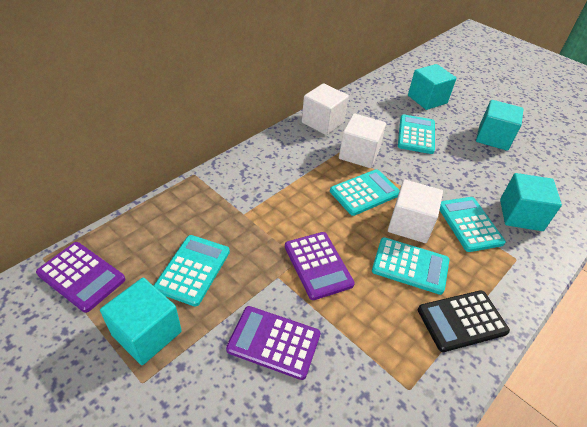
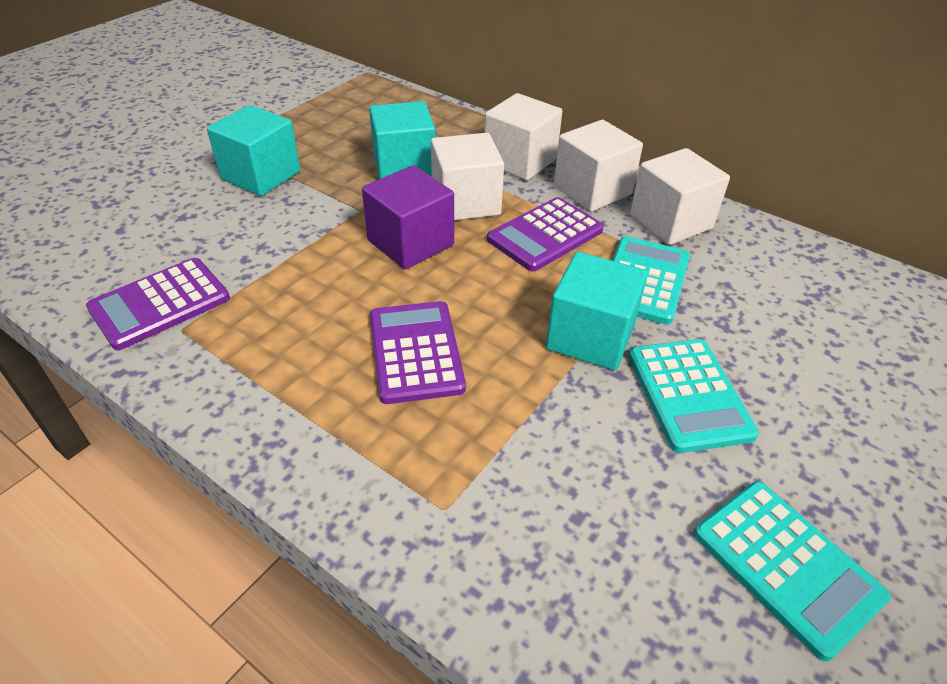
black calculator: 1 -> 0
purple cube: 0 -> 1
turquoise calculator: 5 -> 3
turquoise cube: 4 -> 3
white cube: 3 -> 4

